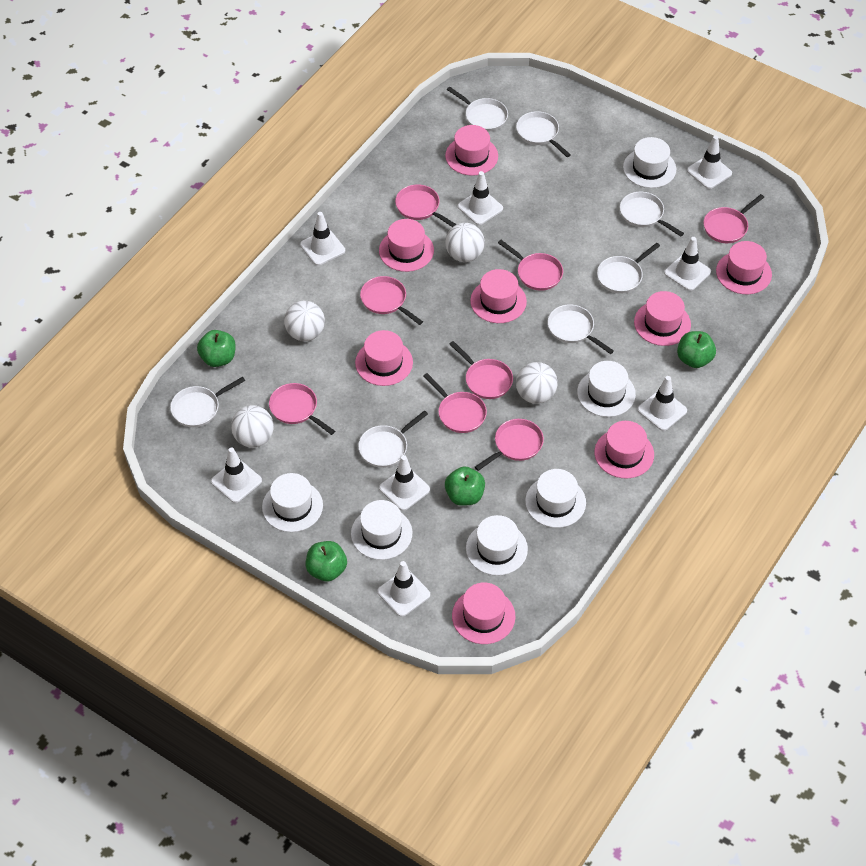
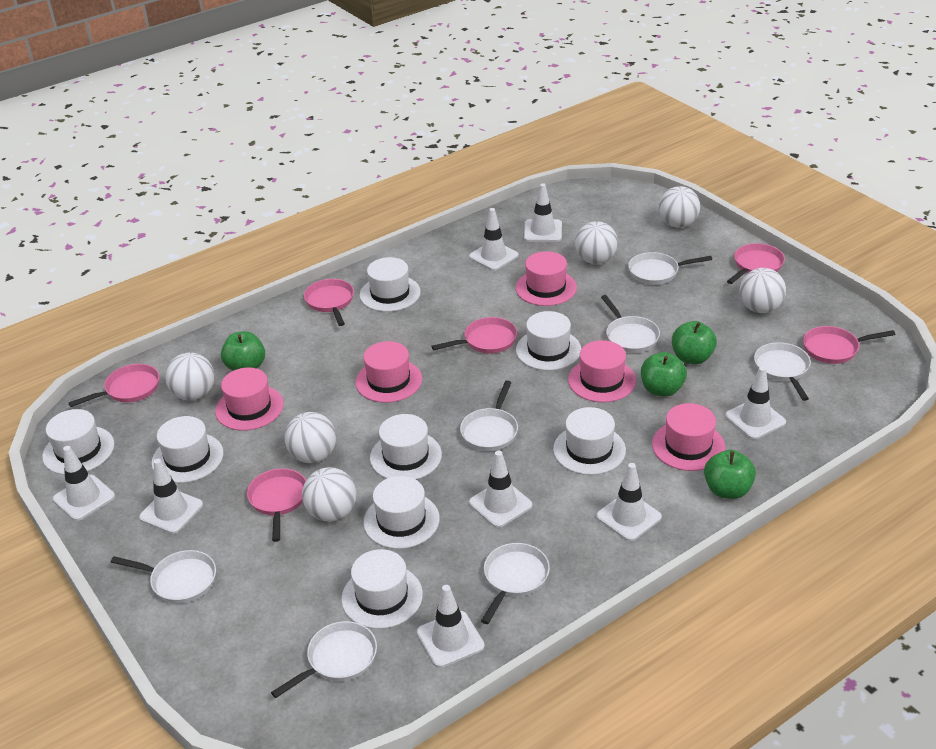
pink hat: 8 -> 5
pink pan: 8 -> 6
white ball: 4 -> 6
white hat: 6 -> 8

